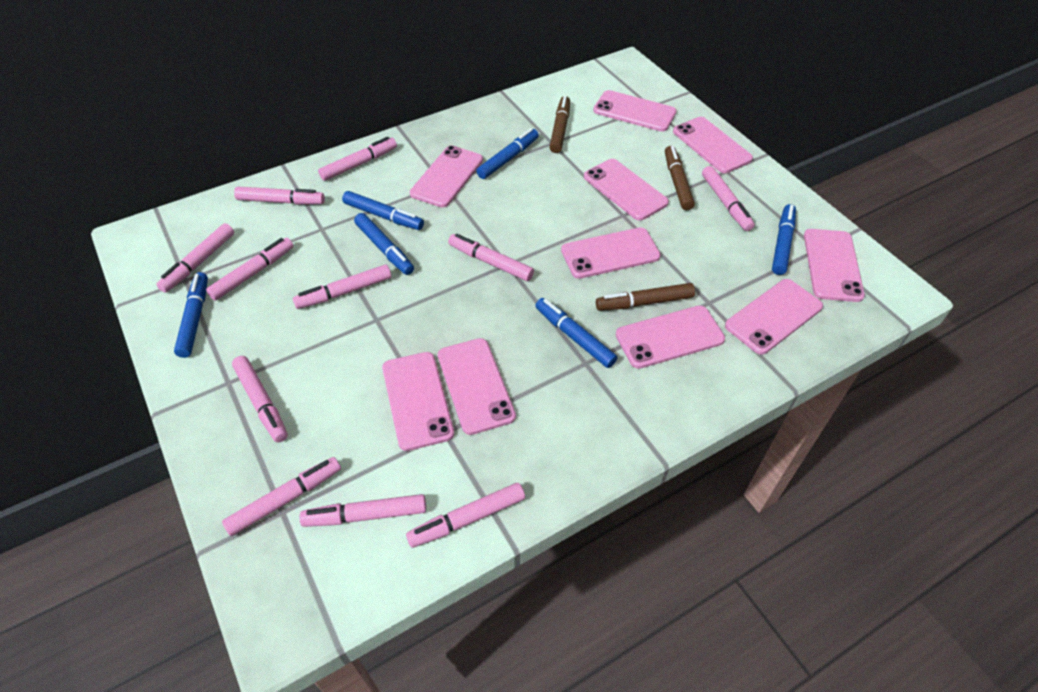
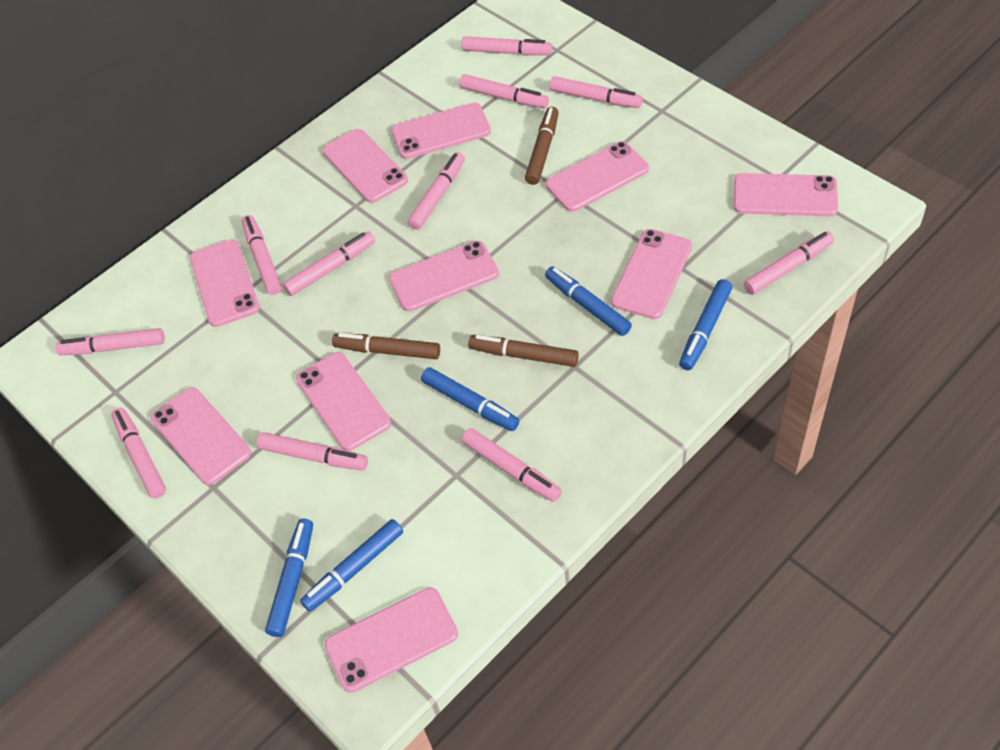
blue marker: 6 -> 5

